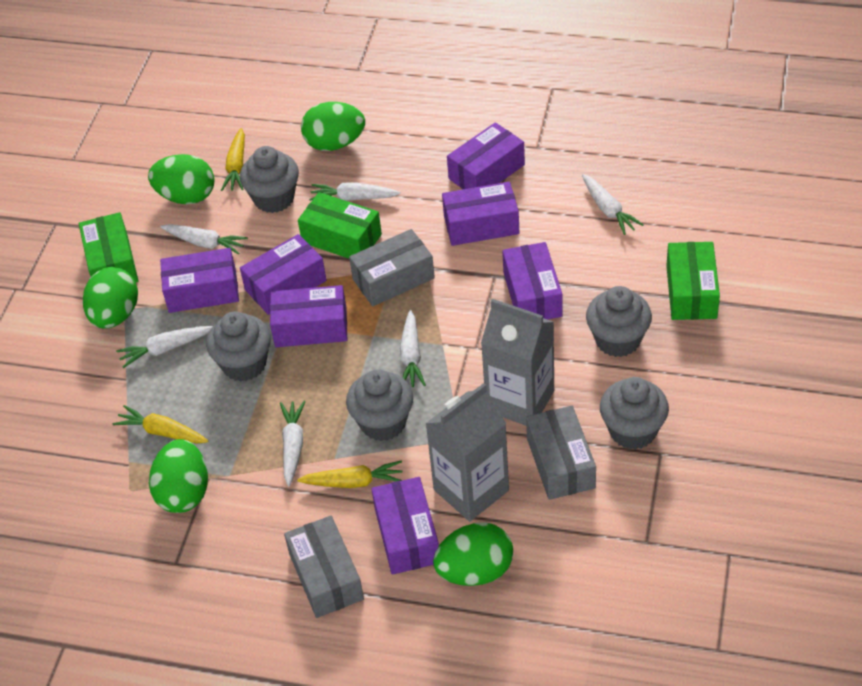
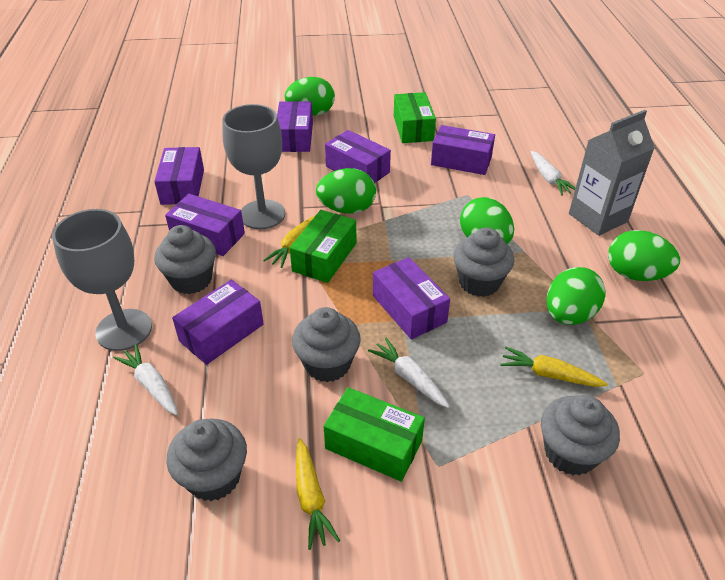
grey box: 3 -> 0
grey carton: 2 -> 1
grey goblet: 0 -> 2
white carrot: 6 -> 3

